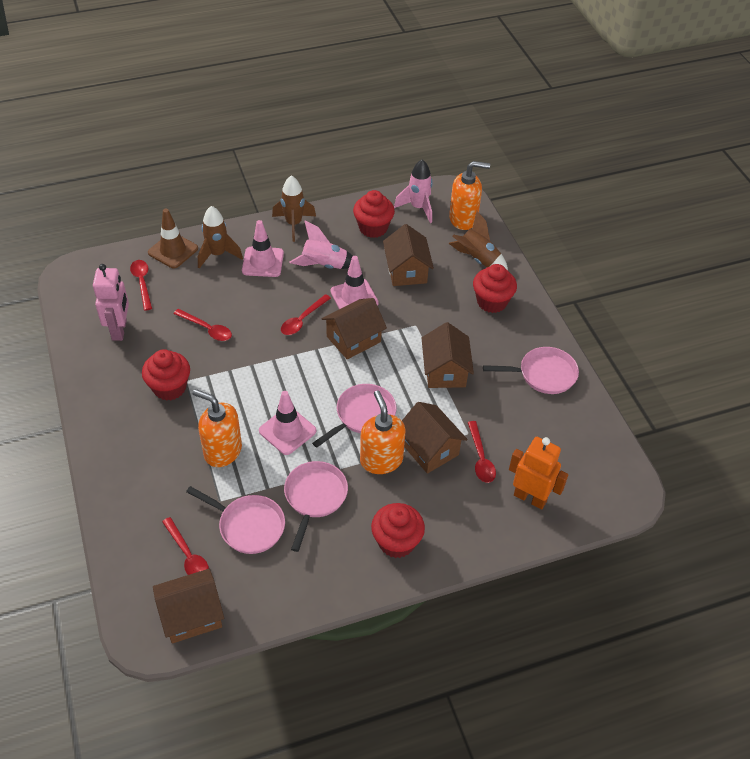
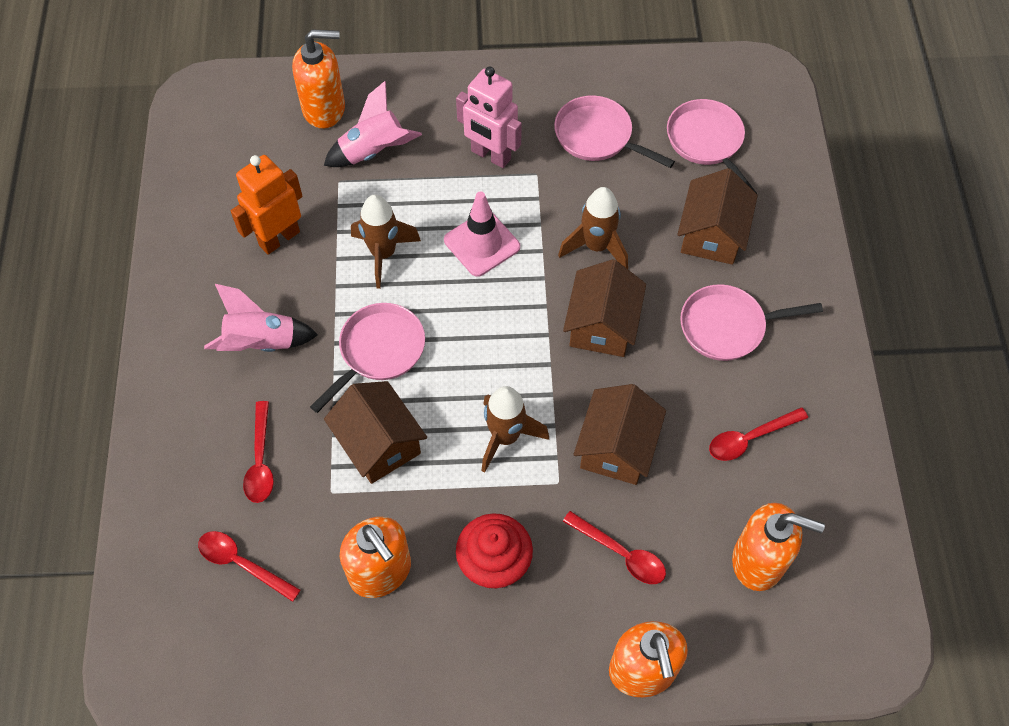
brown house: 5 -> 4
brown traffic cone: 1 -> 0
orange soap dispenser: 3 -> 4
pink traffic cone: 3 -> 1
red cupcake: 4 -> 1
red spoon: 5 -> 4

